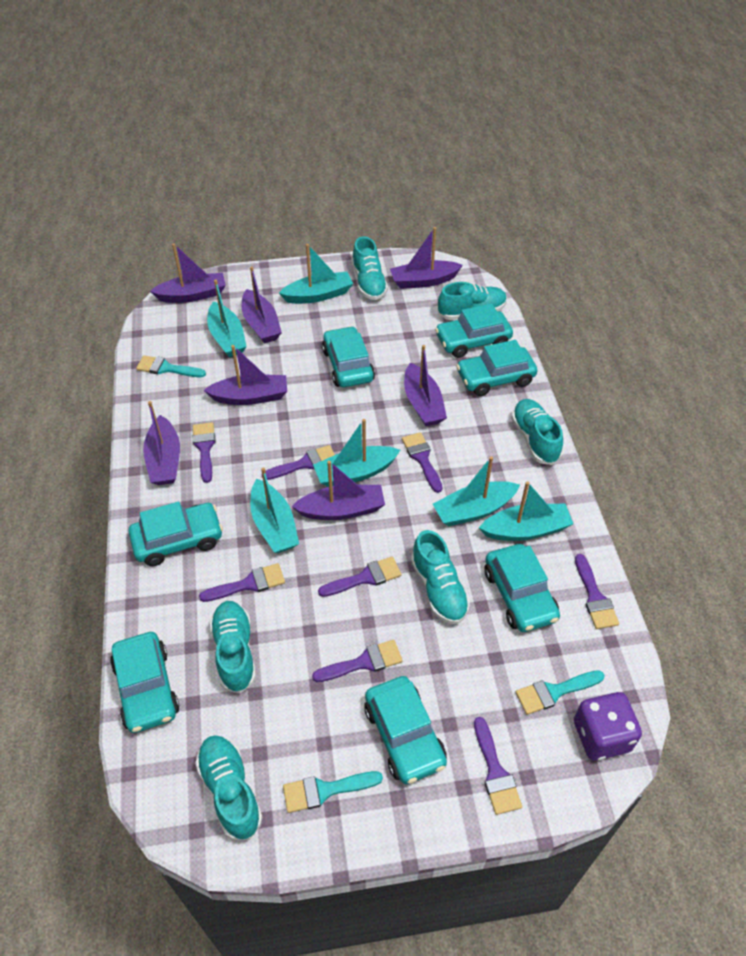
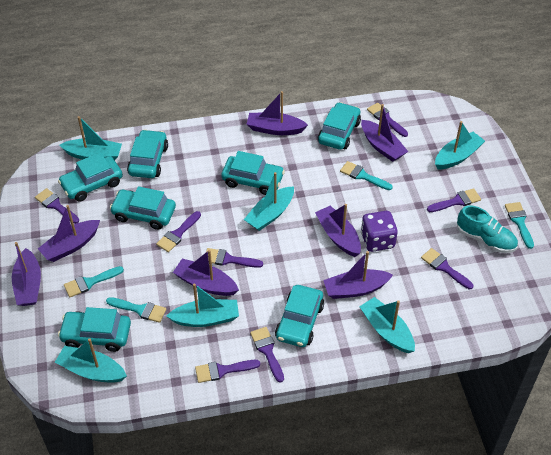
turquoise brush: 3 -> 4
turquoise shoe: 6 -> 1

